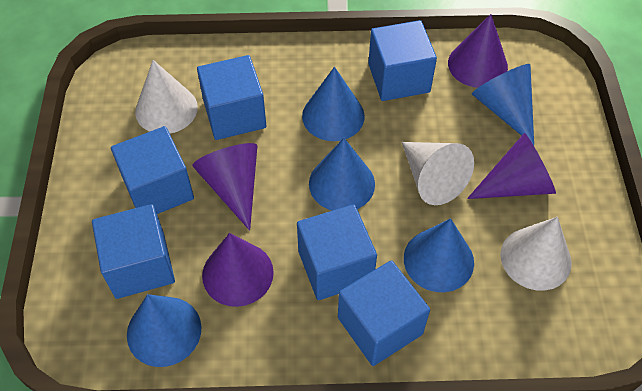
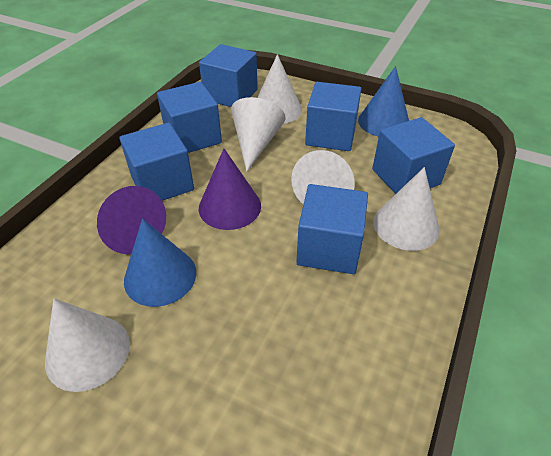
blue cone: 5 -> 2
purple cone: 4 -> 2
white cone: 3 -> 5

